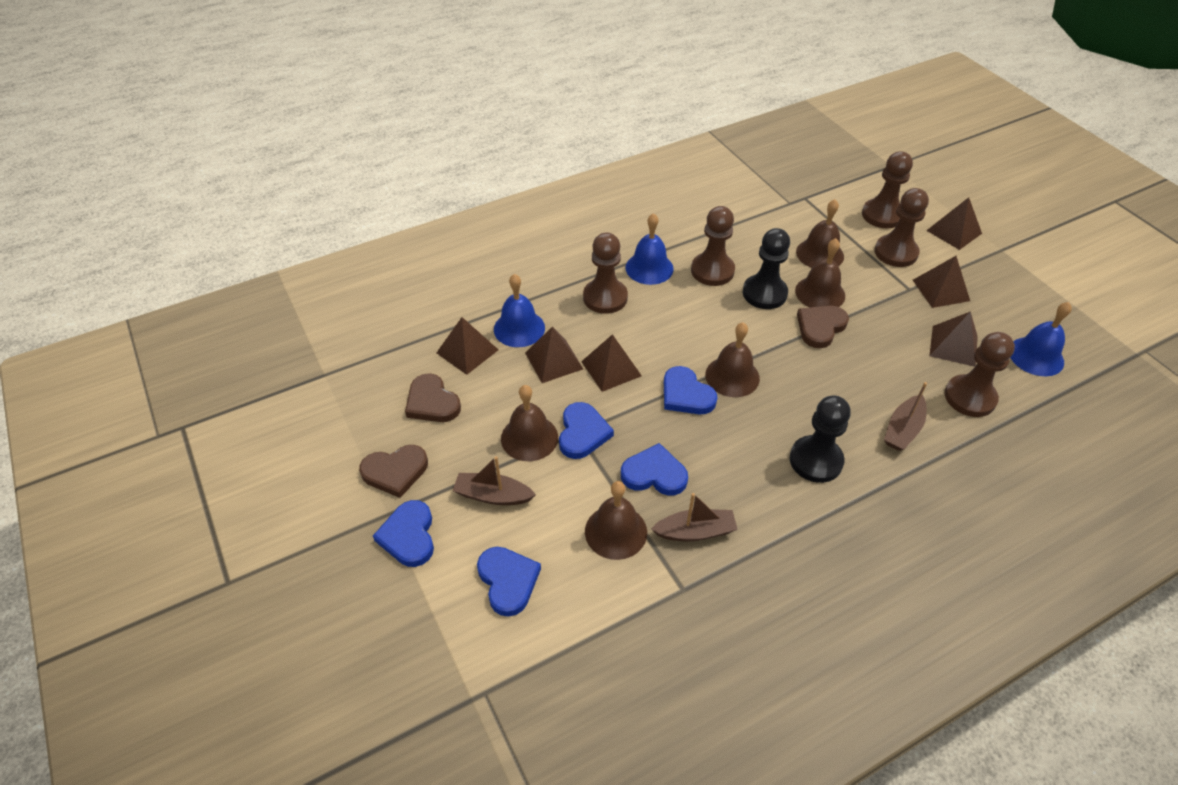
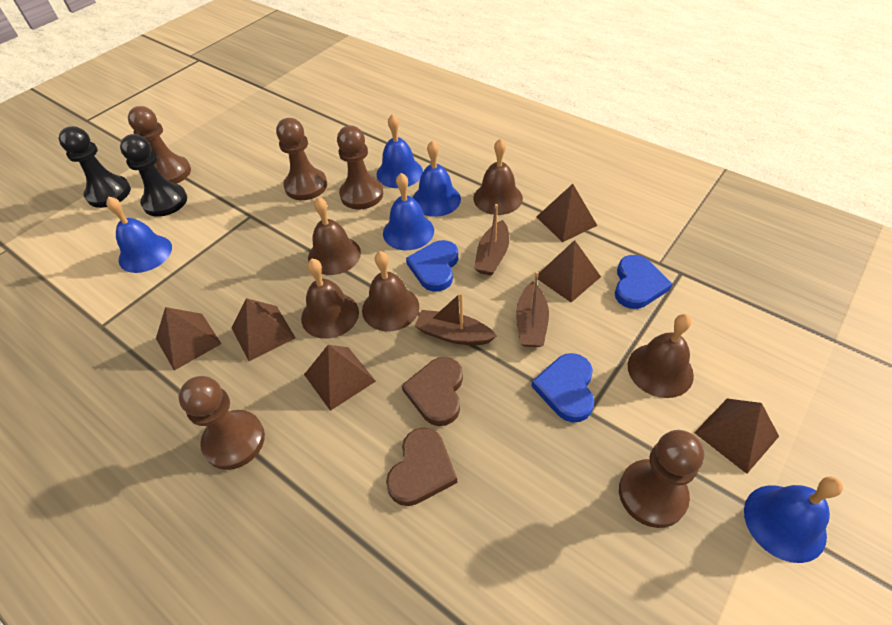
blue bell: 3 -> 5
blue heart: 5 -> 3
brown heart: 3 -> 2

